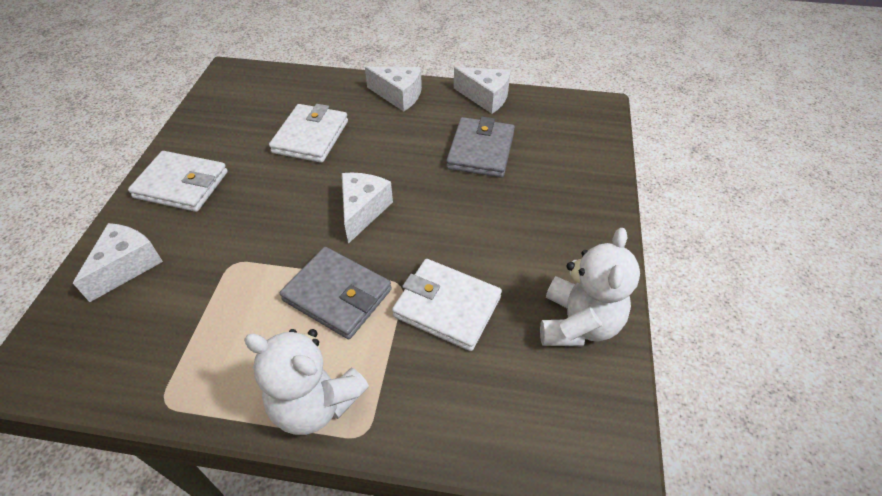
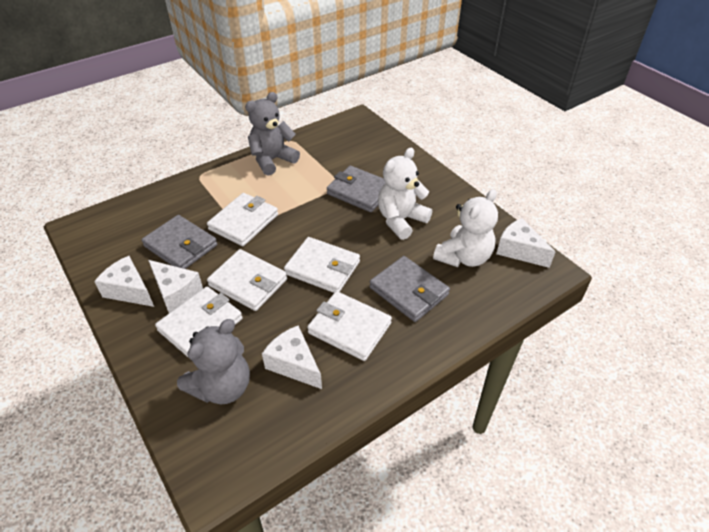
grey teddy bear: 0 -> 2
grey wallet: 2 -> 3
white wallet: 3 -> 5

